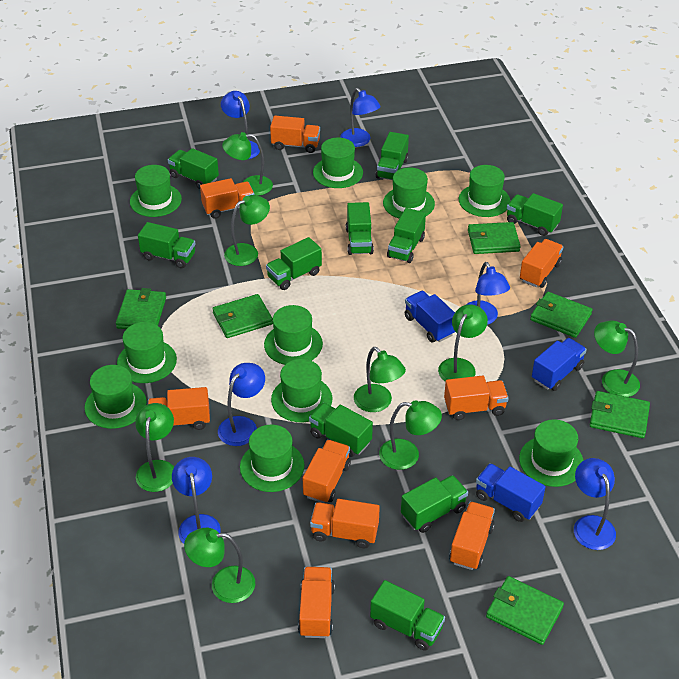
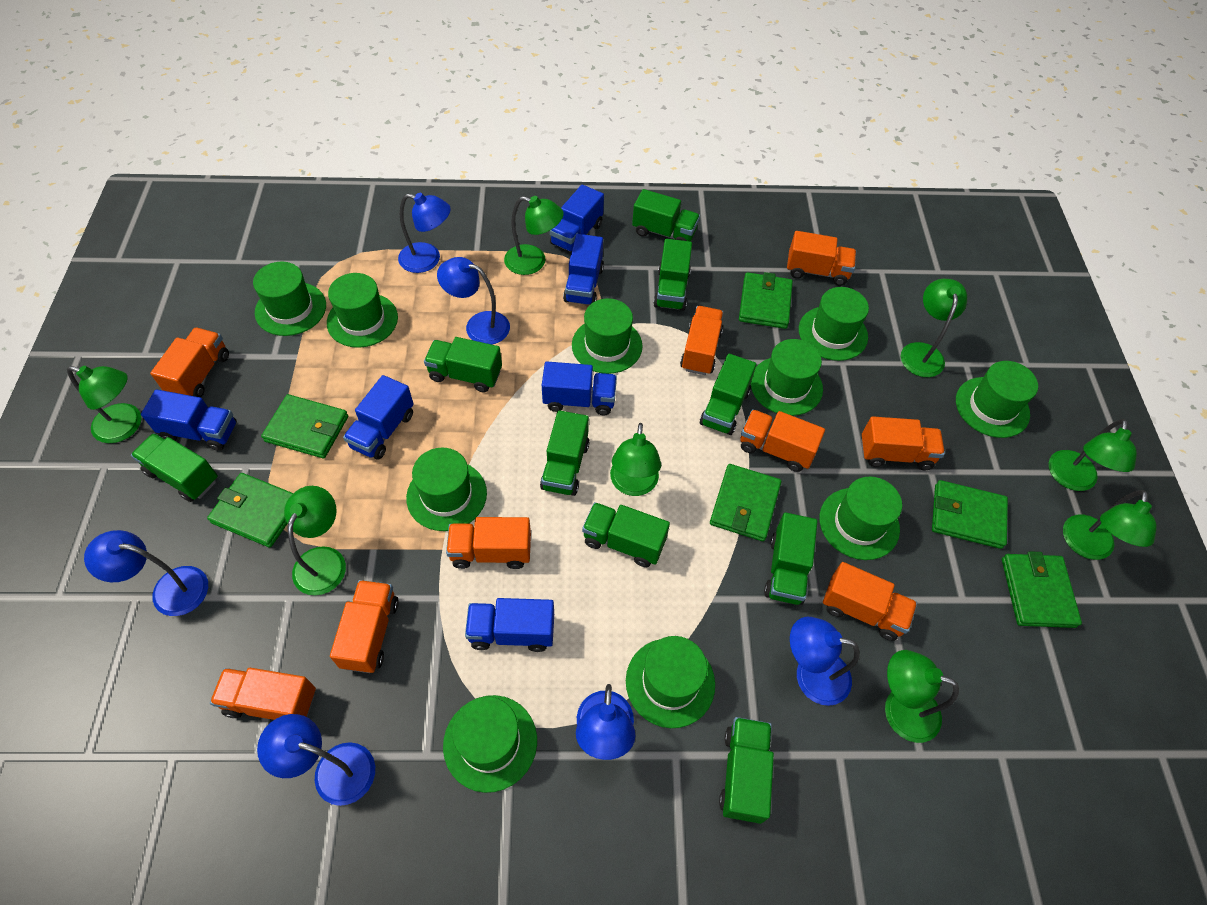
blue truck: 3 -> 6
green truck: 10 -> 9

